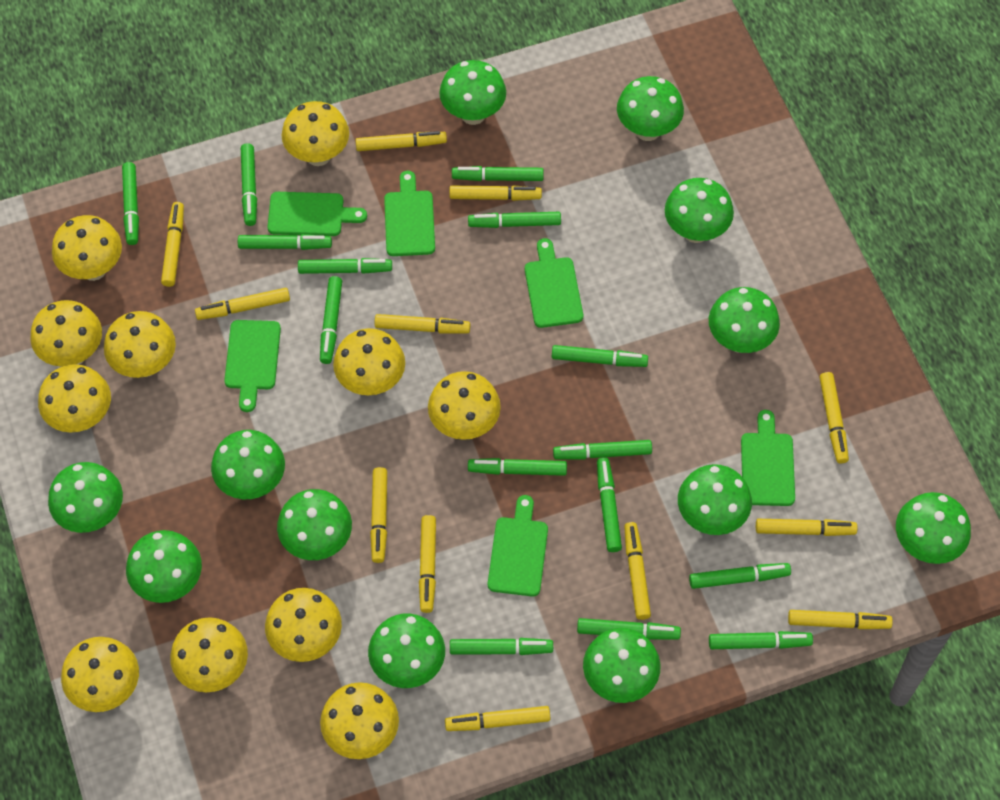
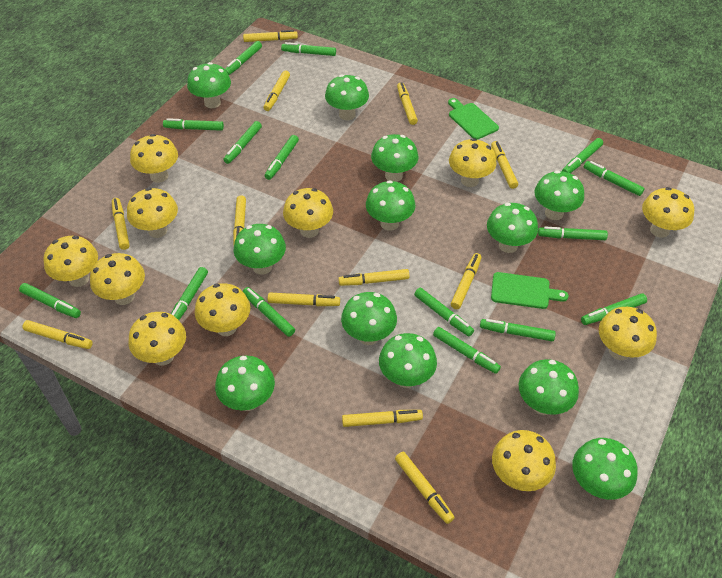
green cutting board: 6 -> 2

